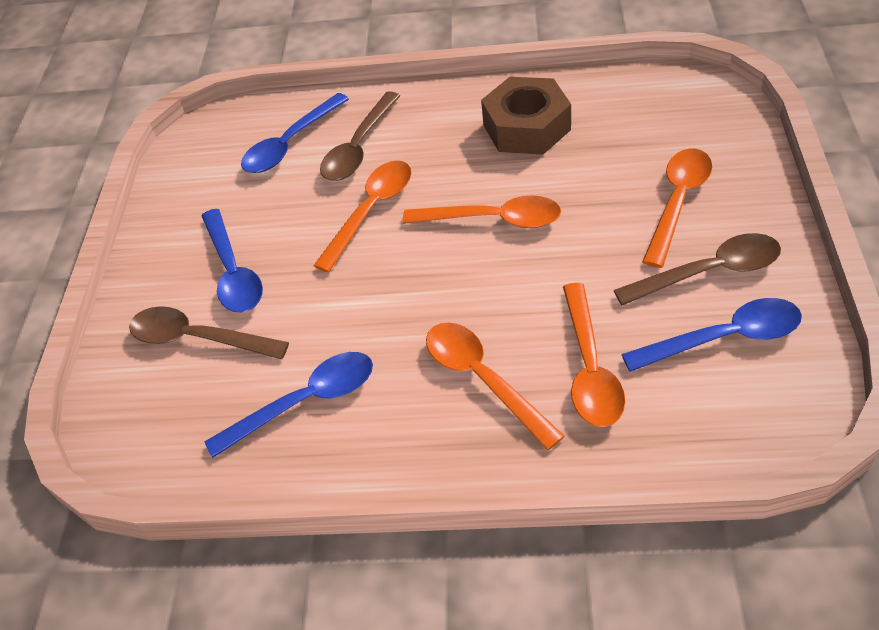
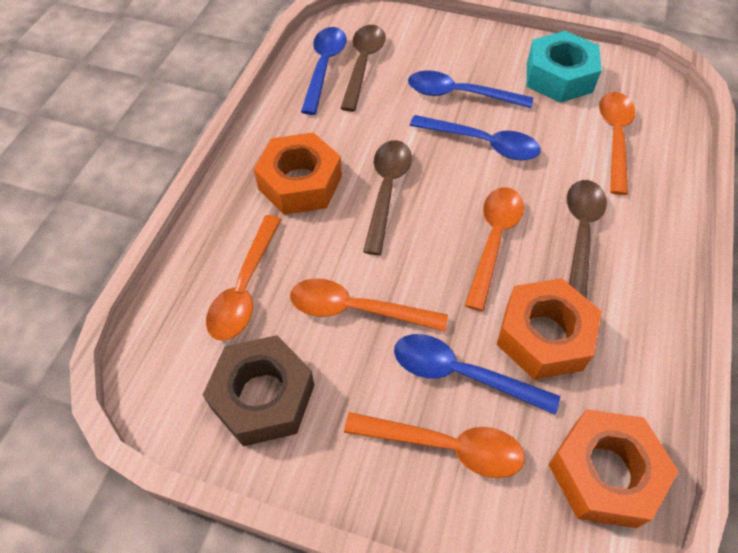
orange nut: 0 -> 3
turquoise nut: 0 -> 1

